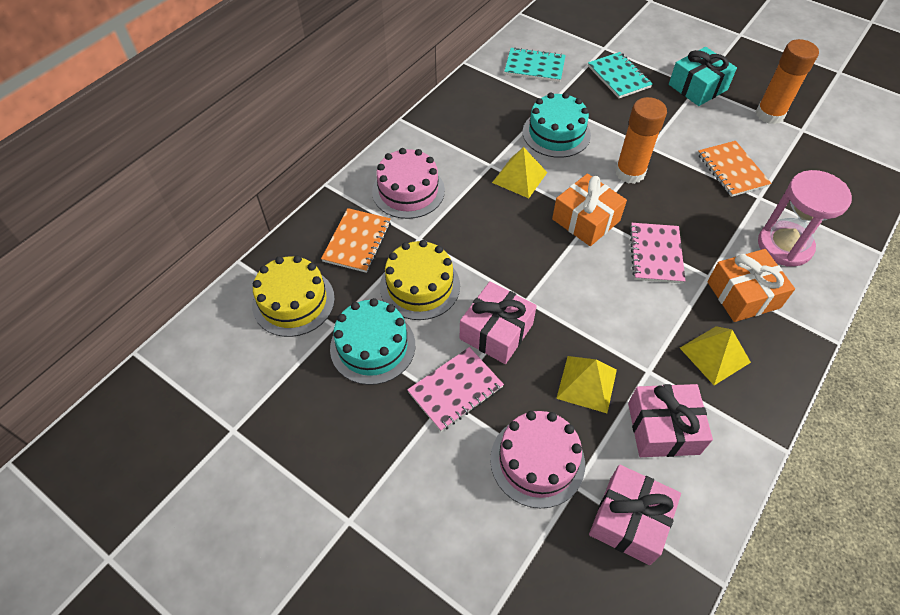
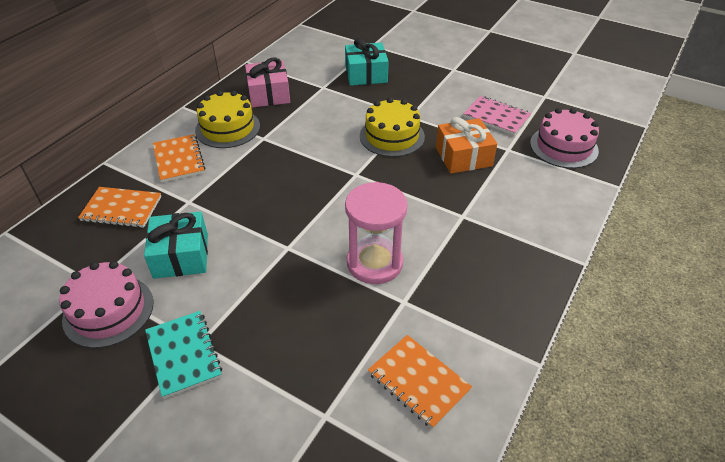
orange gift: 2 -> 1
orange glue stick: 2 -> 0
orange notebook: 2 -> 3
pink gift: 3 -> 1
pink notebook: 2 -> 1
turquoise cake: 2 -> 0
turquoise gift: 1 -> 2
turquoise notebook: 2 -> 1
yellow pyramid: 3 -> 0

